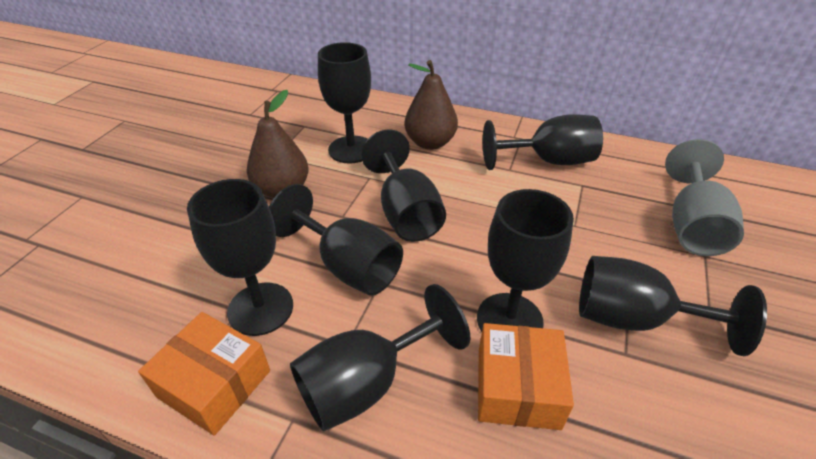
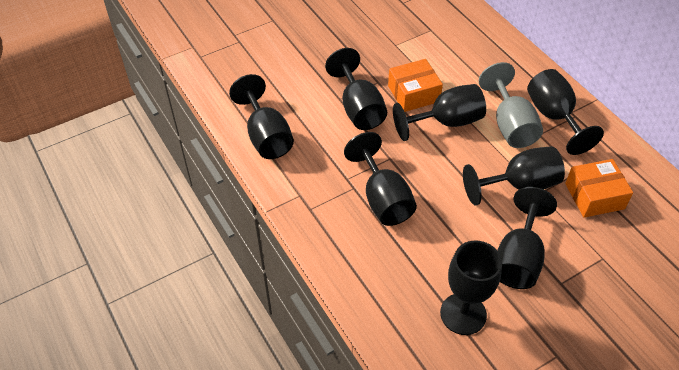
brown pear: 2 -> 0

